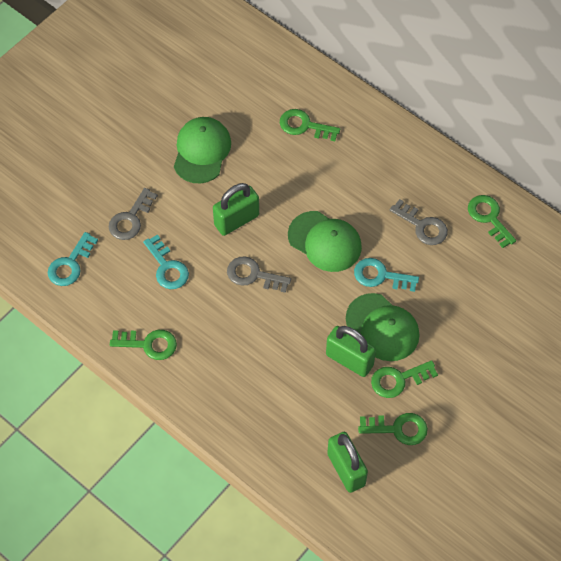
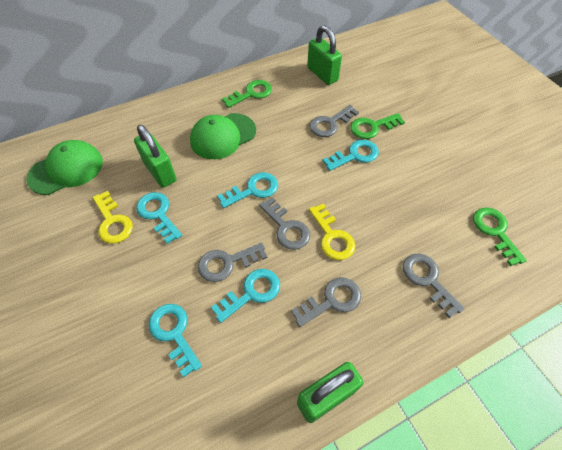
green cap: 3 -> 2
green key: 5 -> 3
grey key: 3 -> 5
turquoise key: 3 -> 5
yellow key: 0 -> 2

